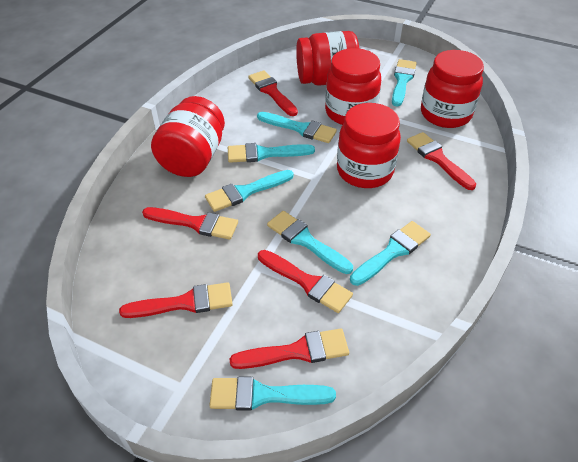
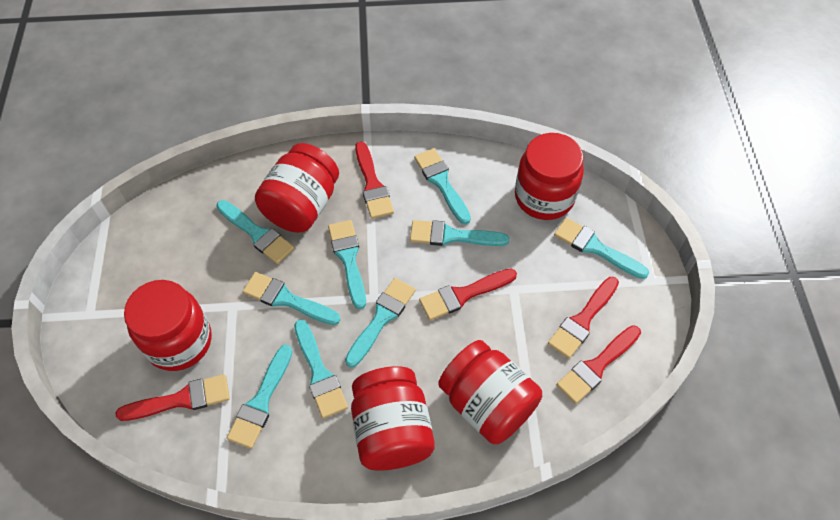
red brush: 6 -> 5
turquoise brush: 7 -> 9

